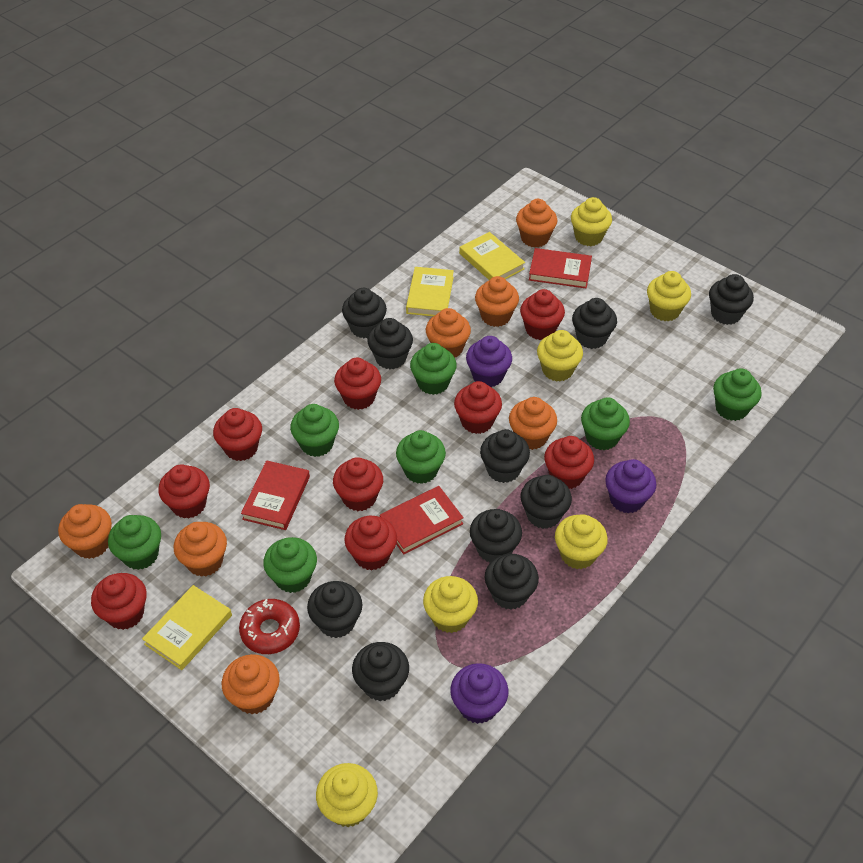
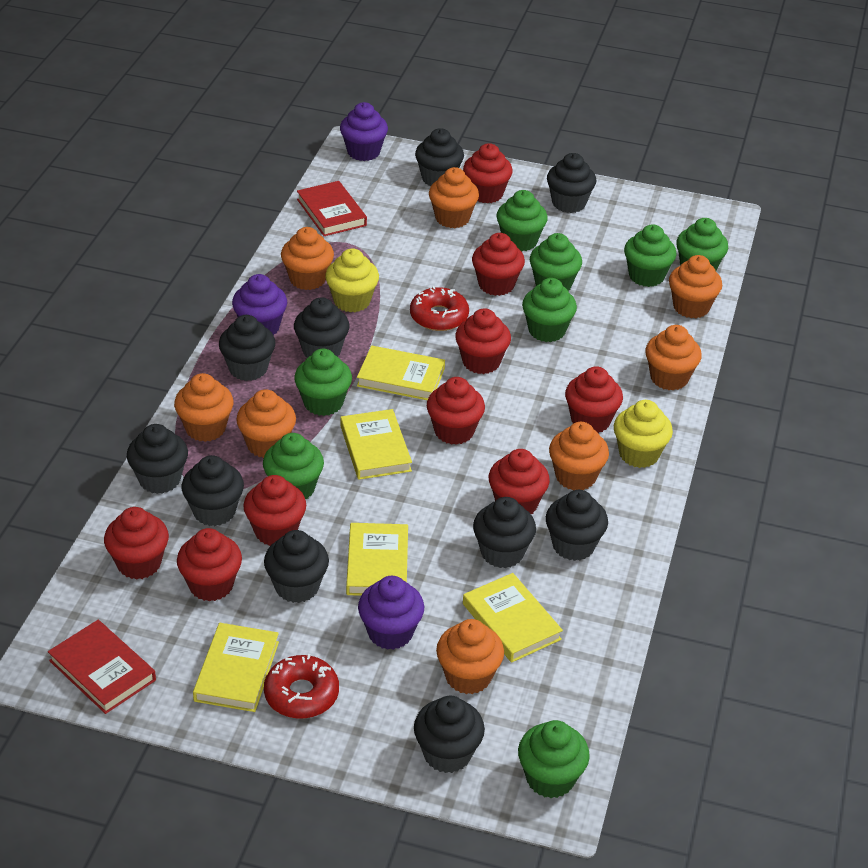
green cupcake: 7 -> 8
orange cupcake: 7 -> 8
red book: 3 -> 2
red donut: 1 -> 2
yellow book: 3 -> 5
yellow cupcake: 6 -> 2

